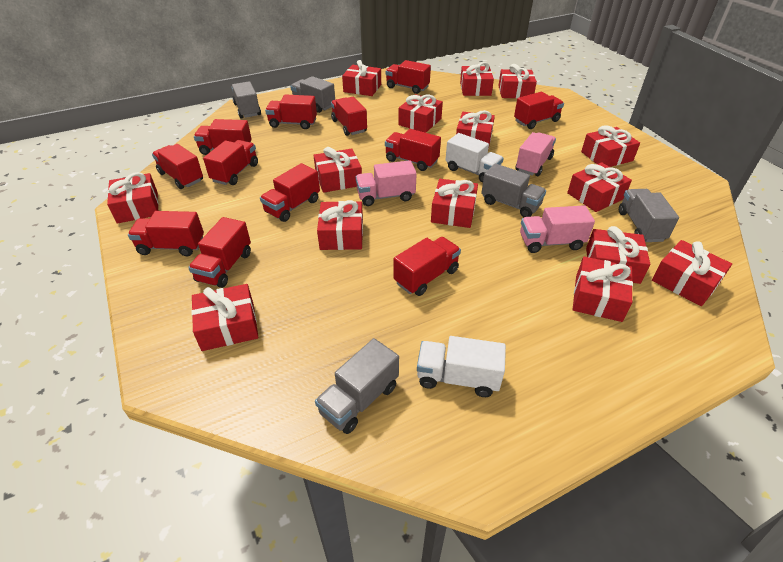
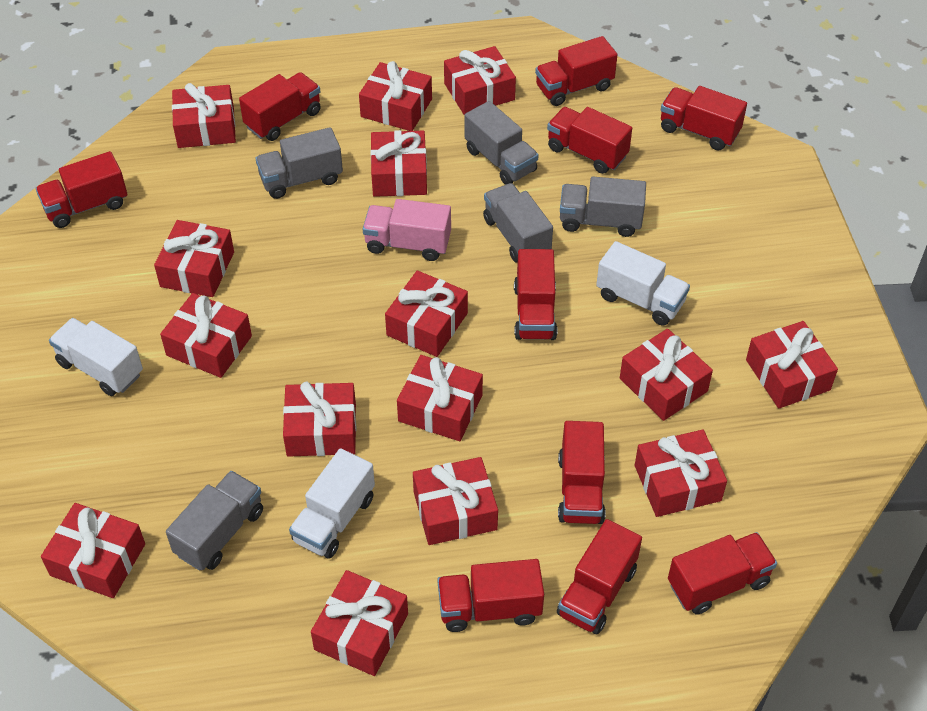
pink truck: 3 -> 1
red truck: 12 -> 10
white truck: 2 -> 3

